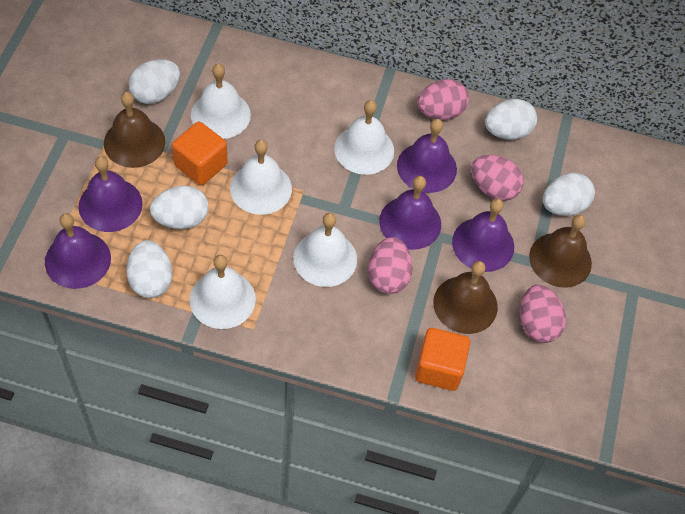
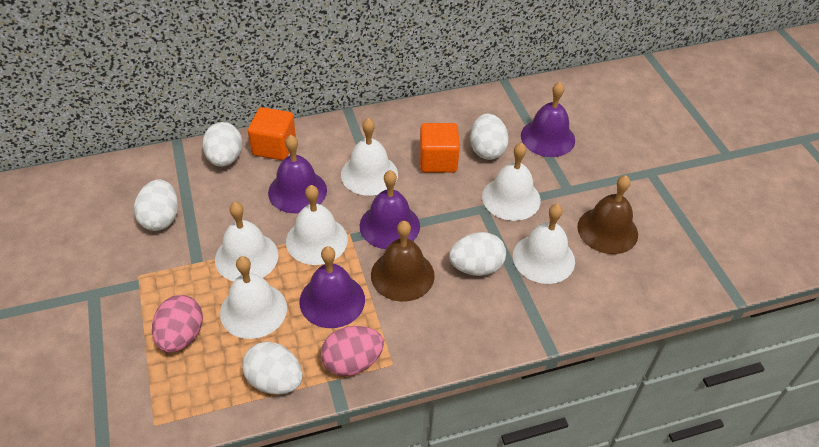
brown bell: 3 -> 2
pink egg: 4 -> 2
purple bell: 5 -> 4
white bell: 5 -> 6

